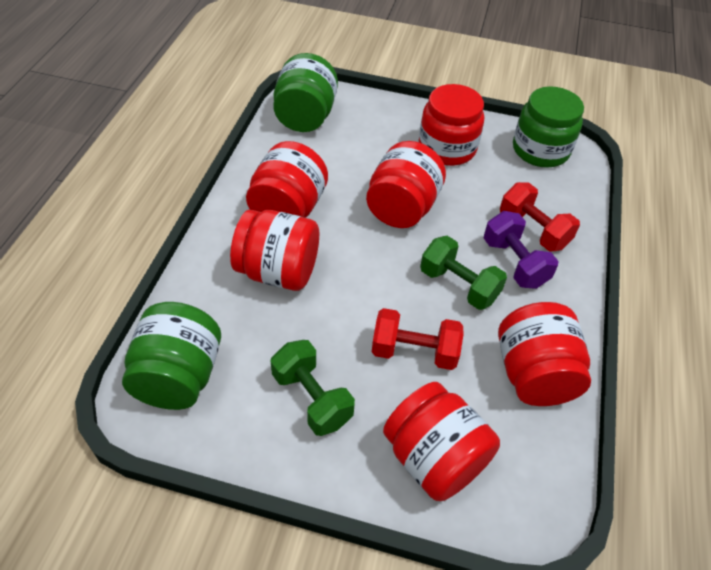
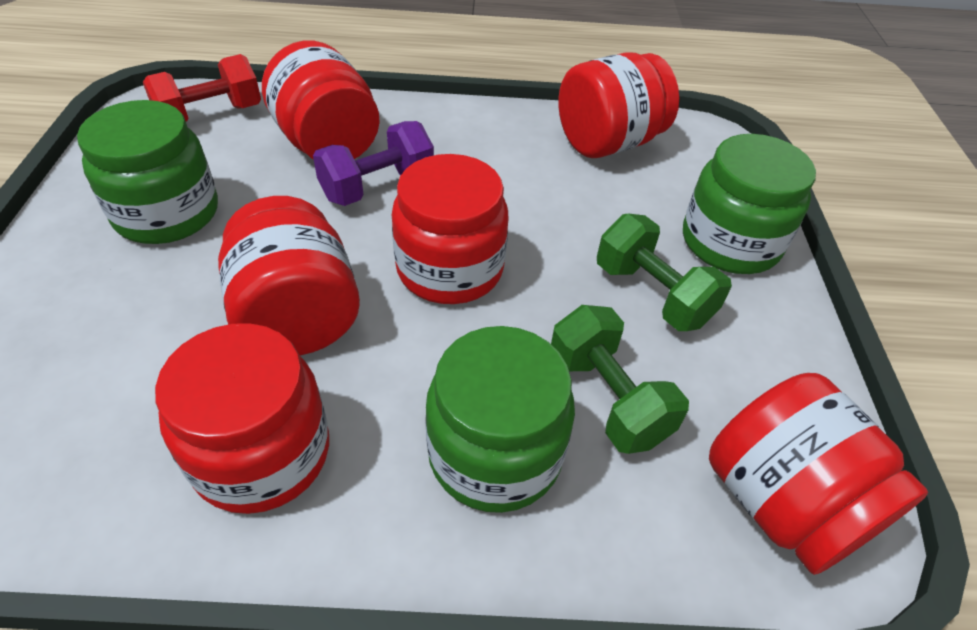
red dumbbell: 2 -> 1

